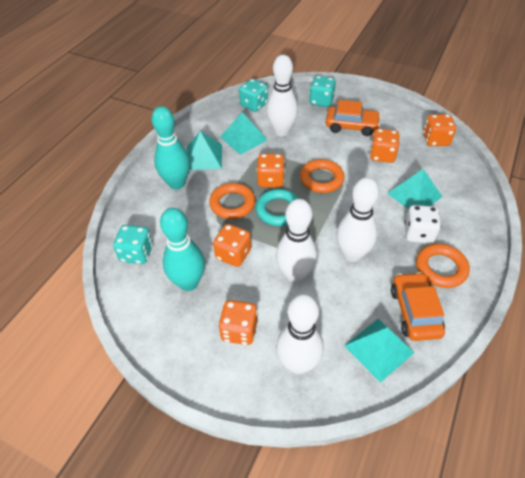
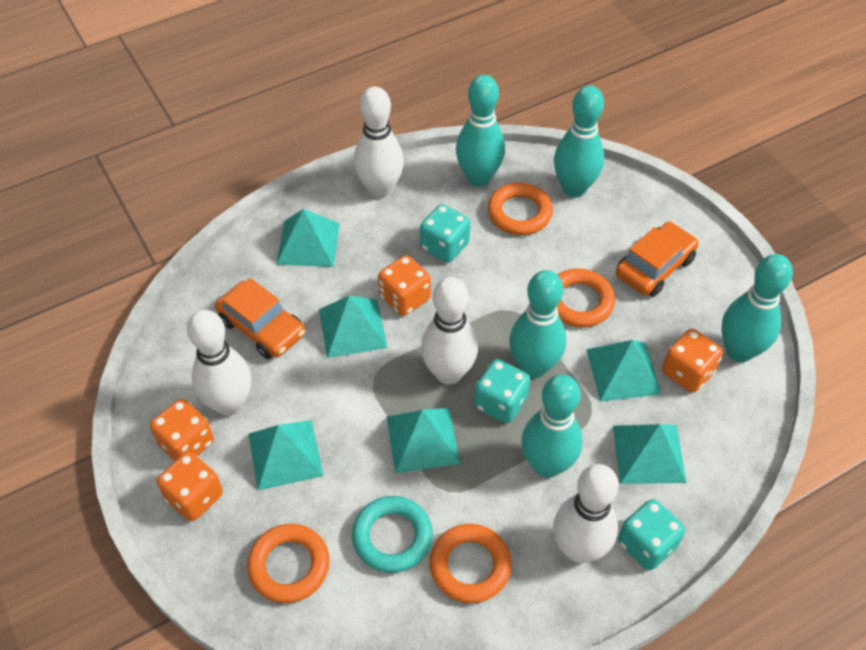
orange dice: 5 -> 4
orange ring: 3 -> 4
turquoise bowling pin: 2 -> 5
turquoise pyramid: 4 -> 6
white dice: 1 -> 0

